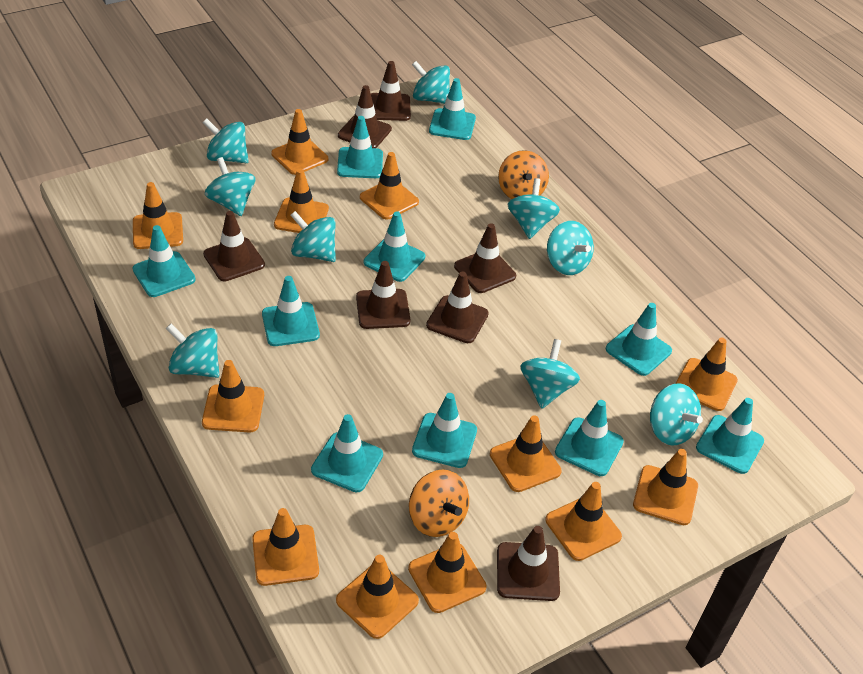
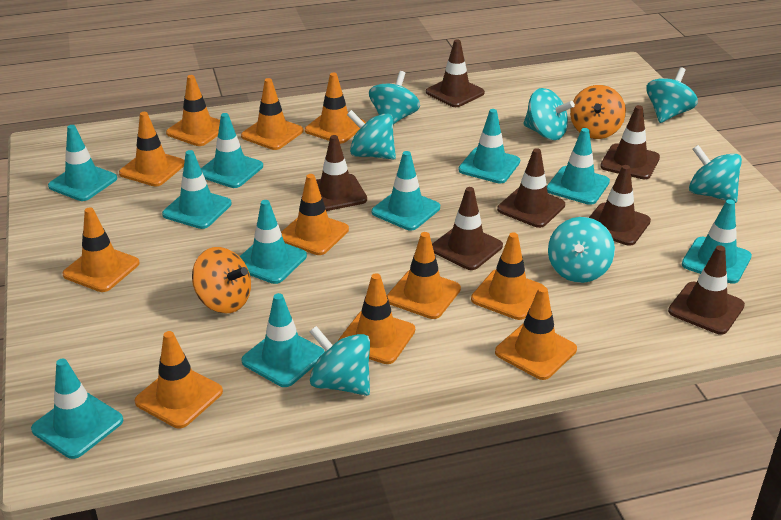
orange traffic cone: 12 -> 11
turquoise spinning top: 9 -> 7

